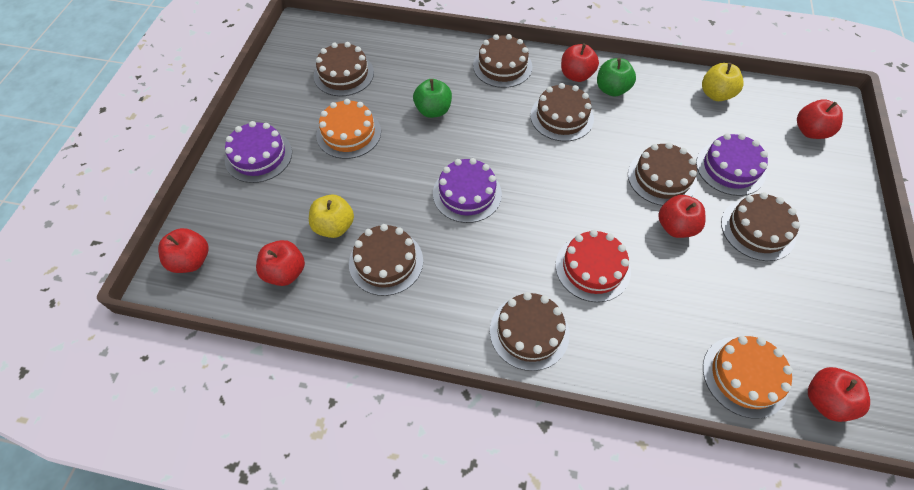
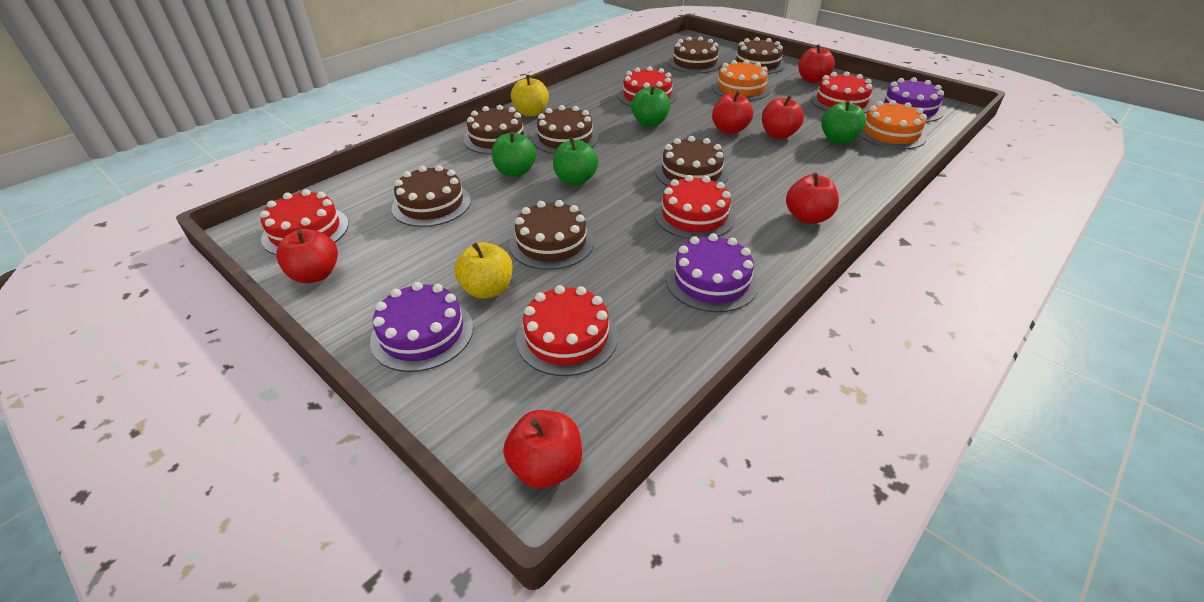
green apple: 2 -> 4
red cake: 1 -> 5

